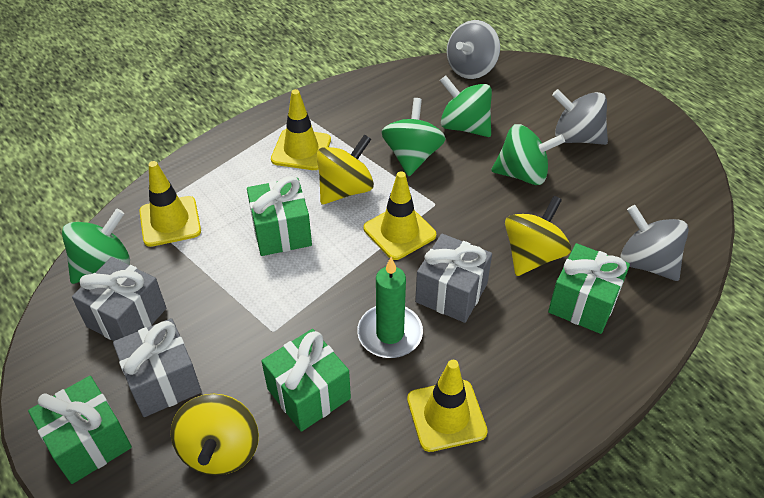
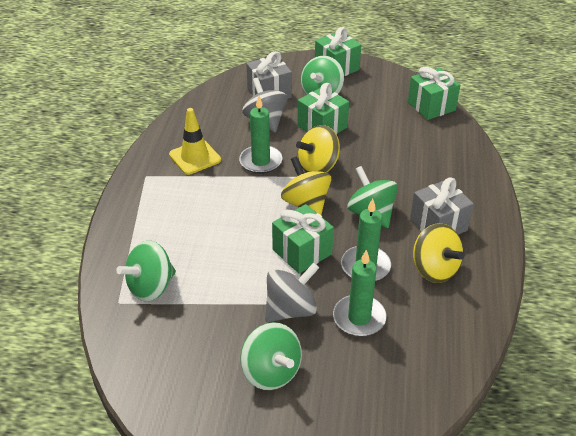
green candle: 1 -> 3
grey gift: 3 -> 2
grey spinning top: 3 -> 2
yellow traffic cone: 4 -> 1

